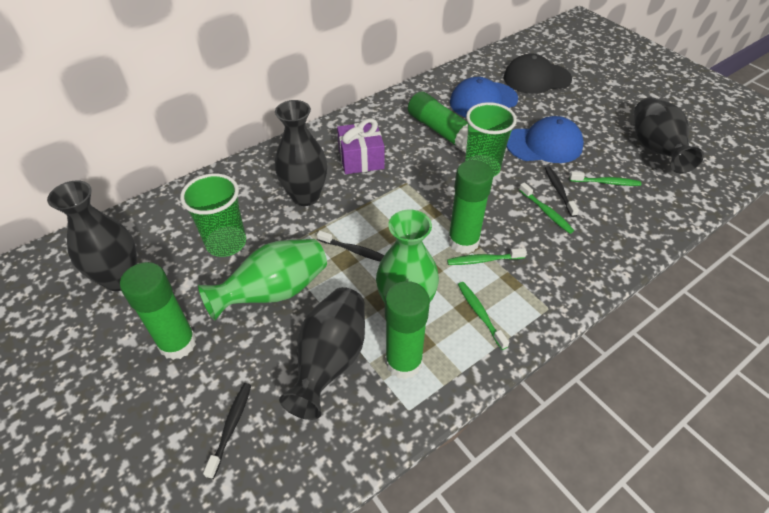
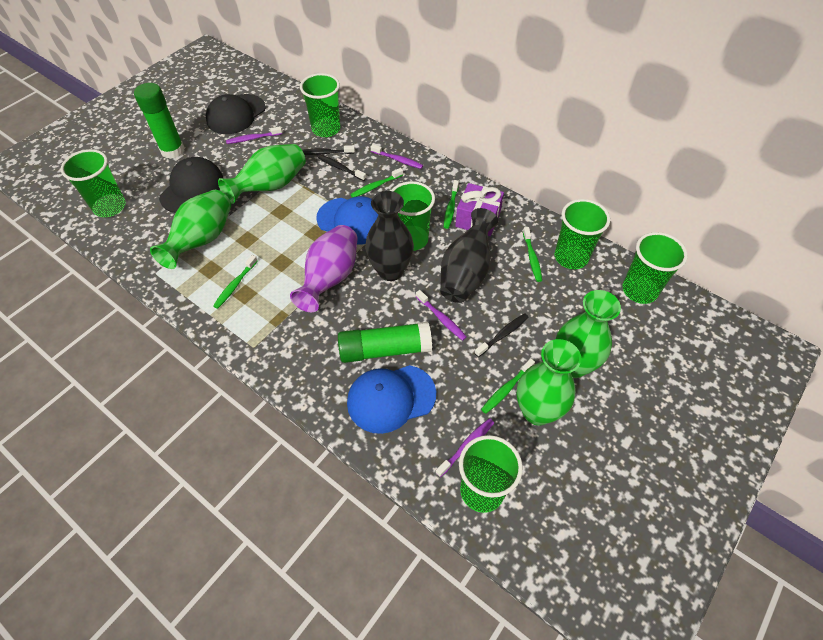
black cap: 1 -> 2
black vase: 4 -> 2
green cup: 2 -> 6
green glue stick: 4 -> 2
green toothbrush: 4 -> 5
green vase: 2 -> 4
purple toothbrush: 0 -> 4
purple vase: 0 -> 1

